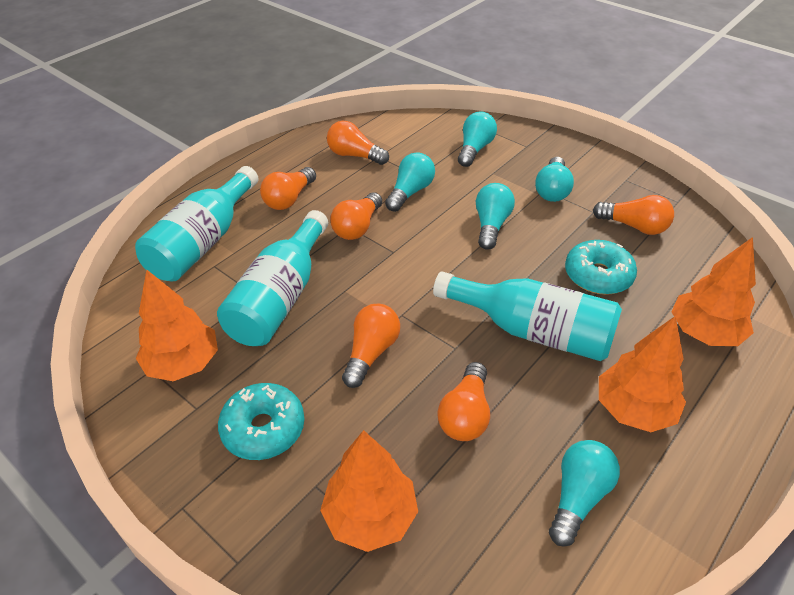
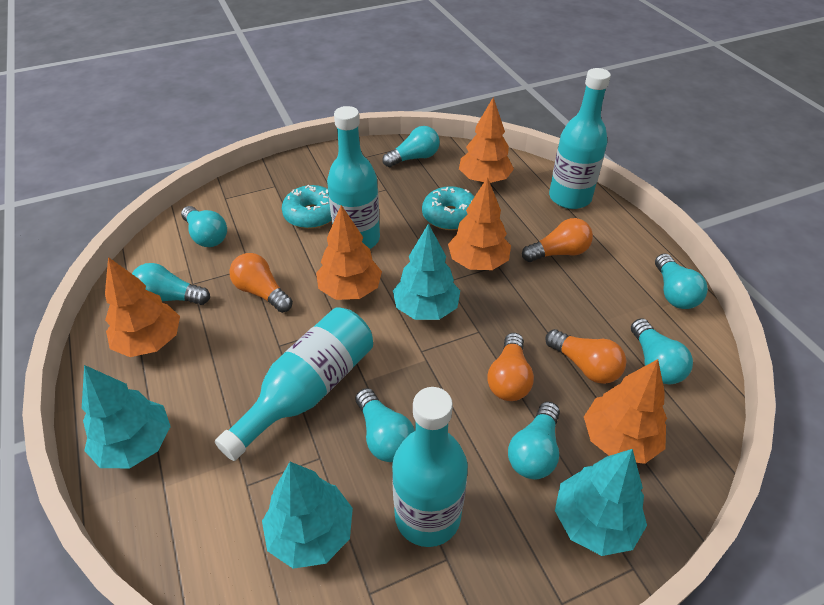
orange light bulb: 6 -> 4
orange tree: 4 -> 5
turquoise bottle: 3 -> 4
turquoise light bulb: 5 -> 7
turquoise tree: 0 -> 4

